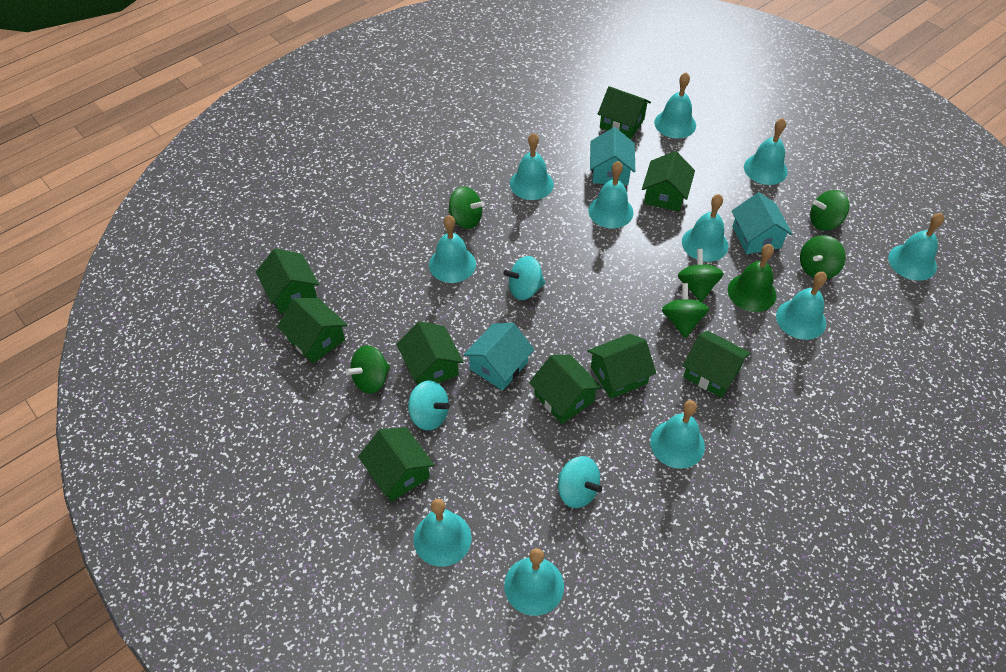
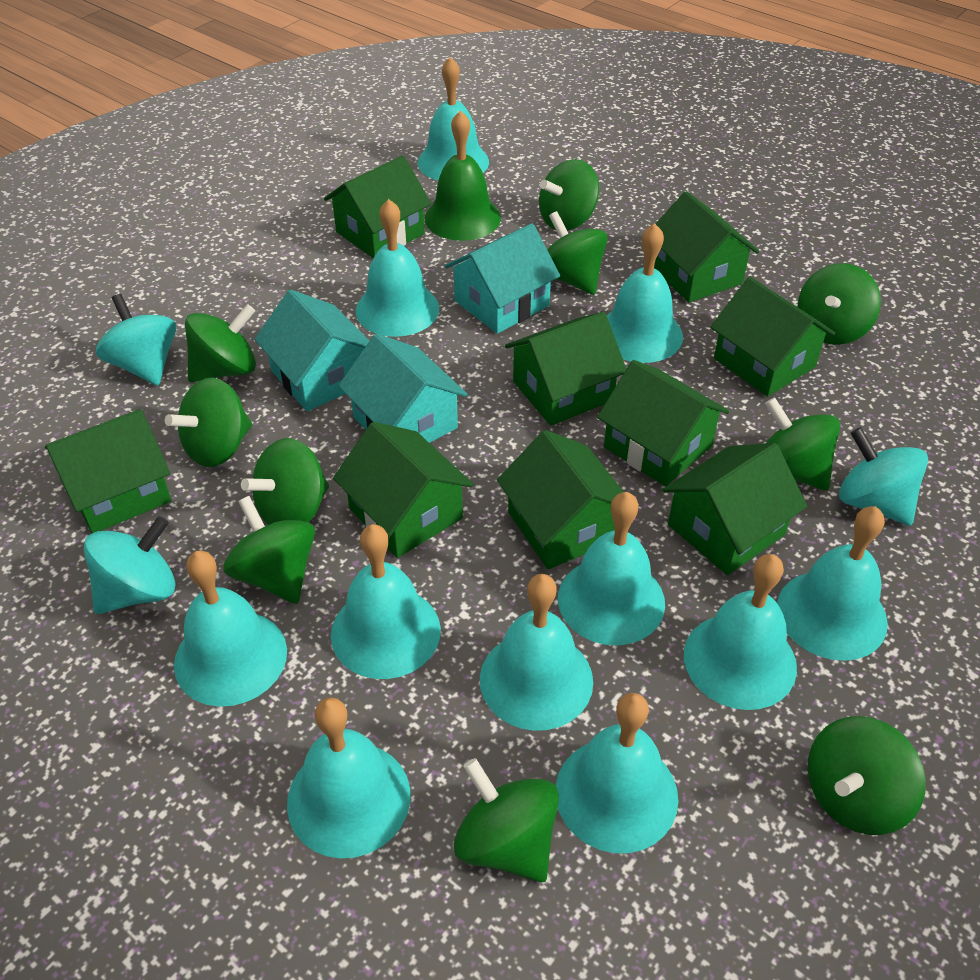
green spinning top: 6 -> 10

